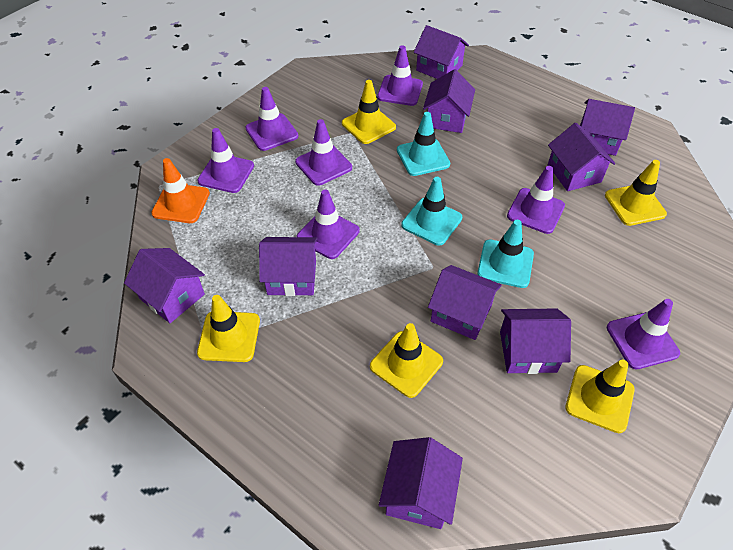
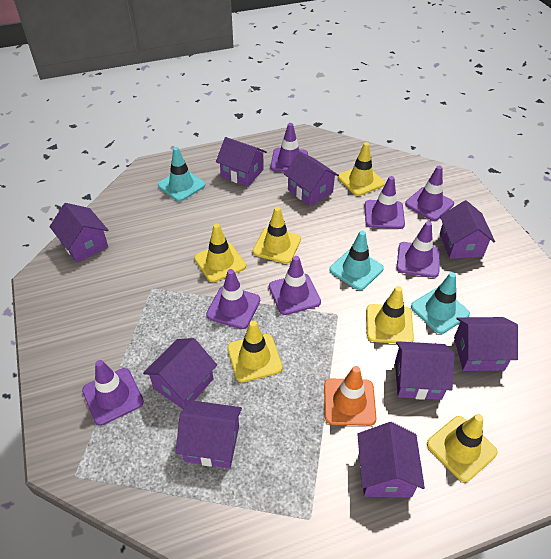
yellow traffic cone: 5 -> 6

